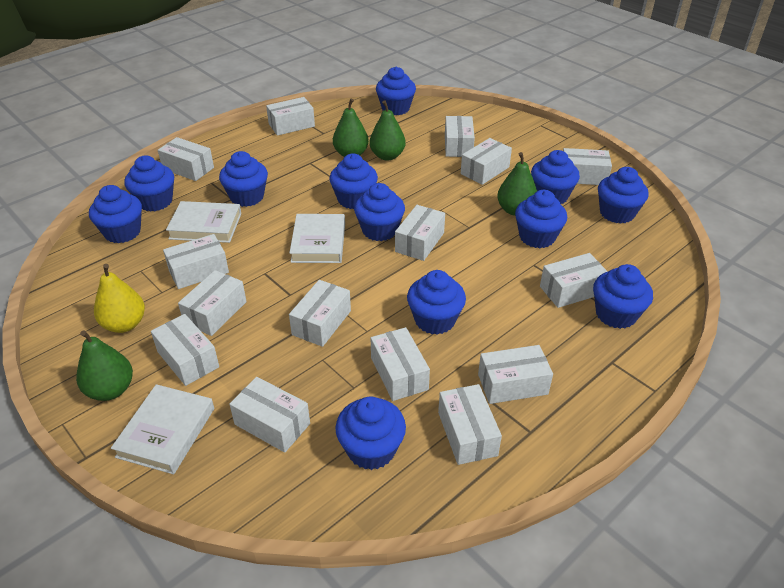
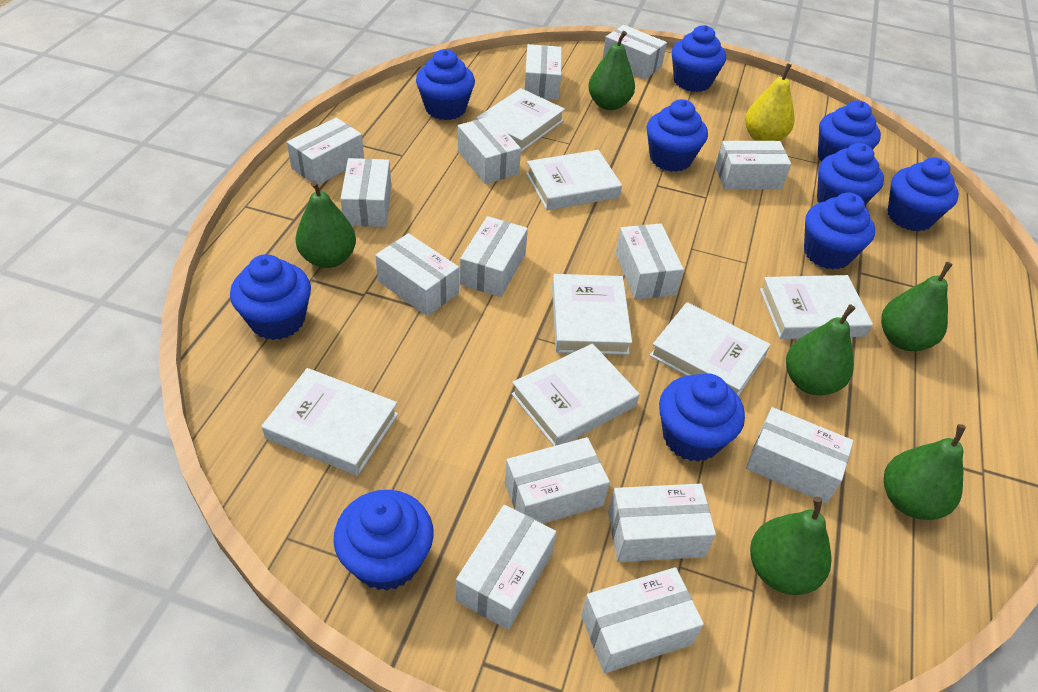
blue cupcake: 12 -> 10
green pear: 4 -> 6
white book: 3 -> 7
white box: 15 -> 14

